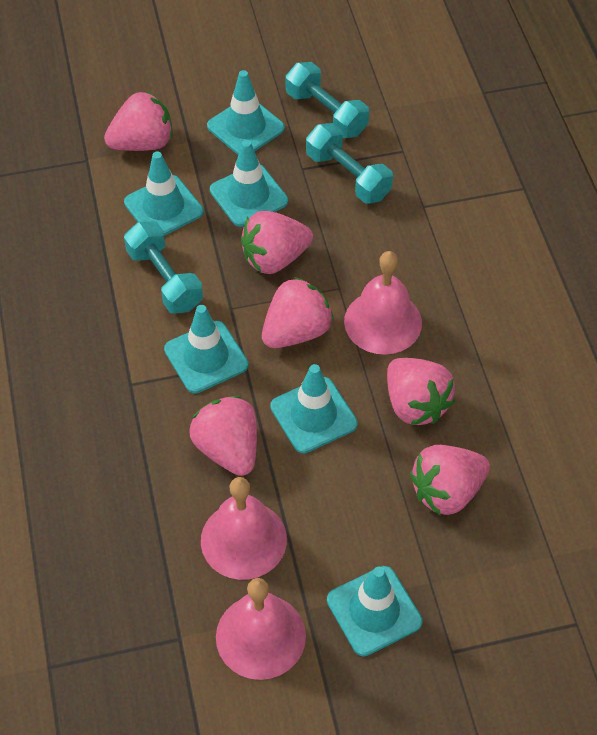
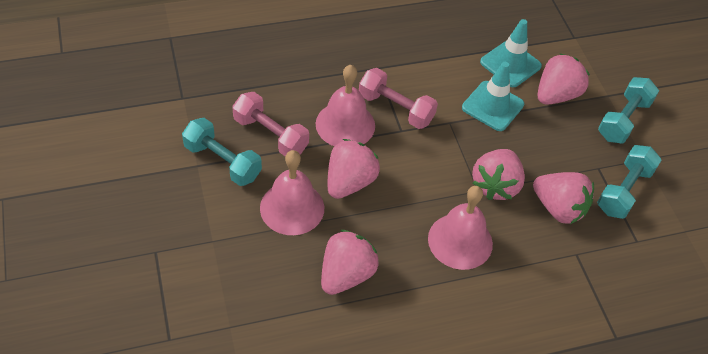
pink dumbbell: 0 -> 2
pink strawberry: 6 -> 5
turquoise traffic cone: 6 -> 2

